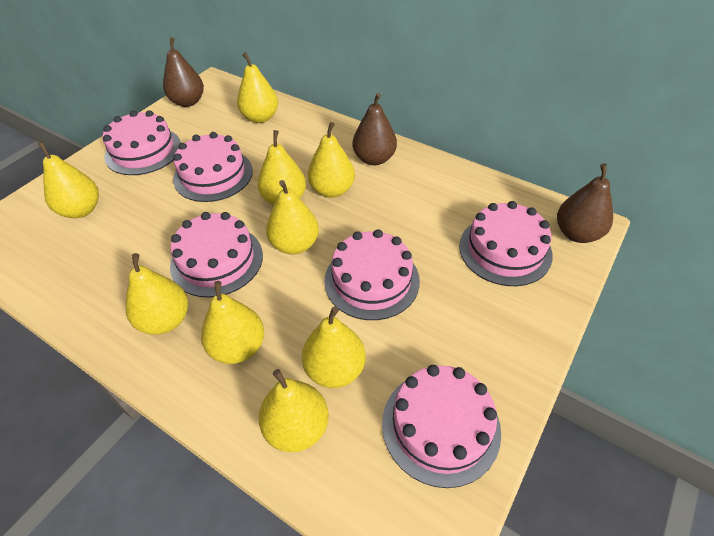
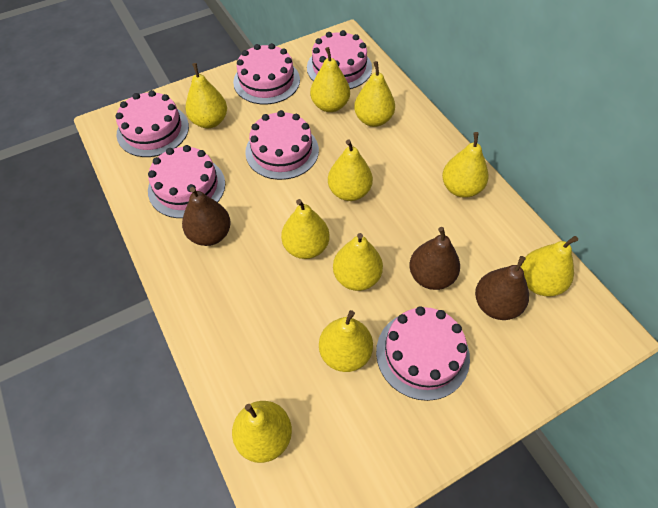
yellow pear: 9 -> 10

